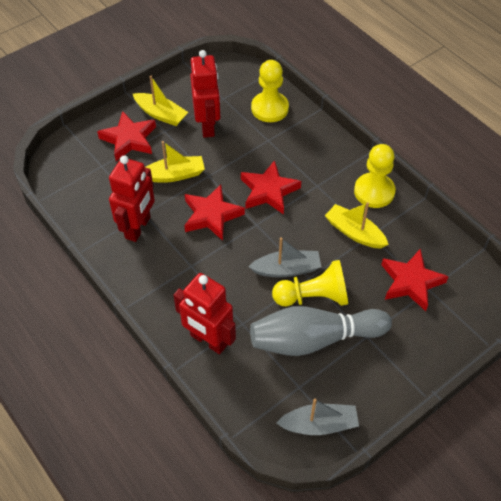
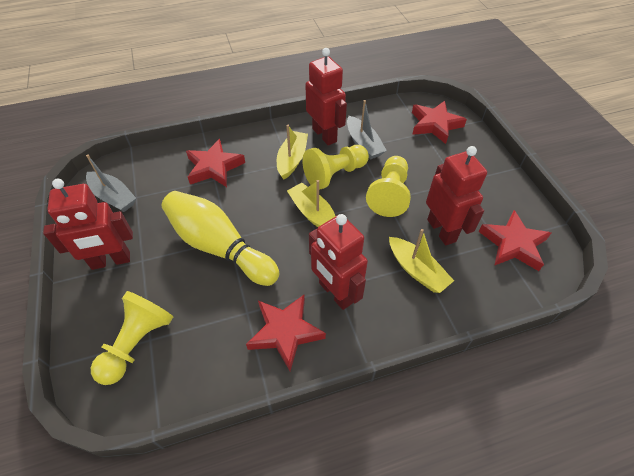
grey bowling pin: 1 -> 0
red robot: 3 -> 4
yellow bowling pin: 0 -> 1

